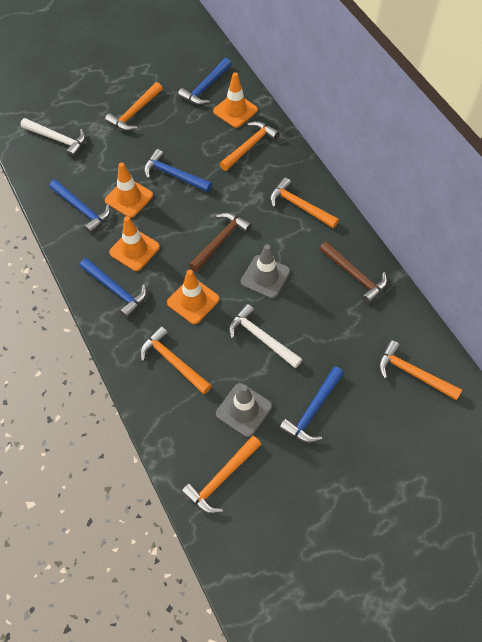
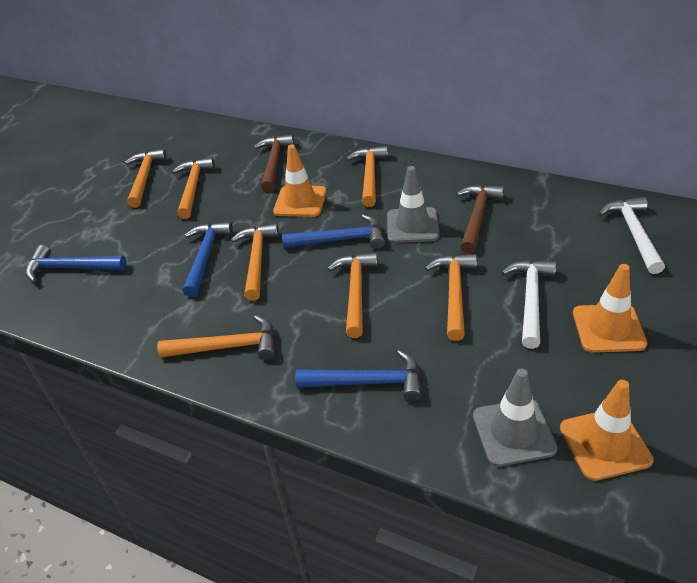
blue hammer: 5 -> 4
orange hammer: 6 -> 7
orange traffic cone: 4 -> 3

